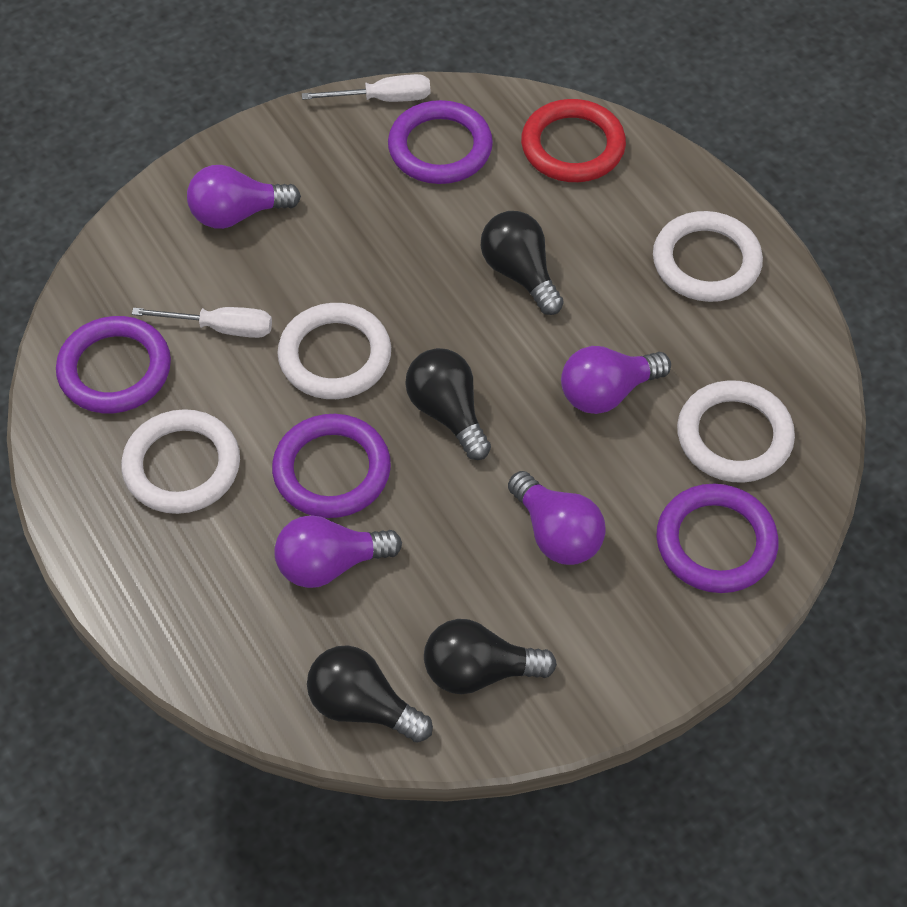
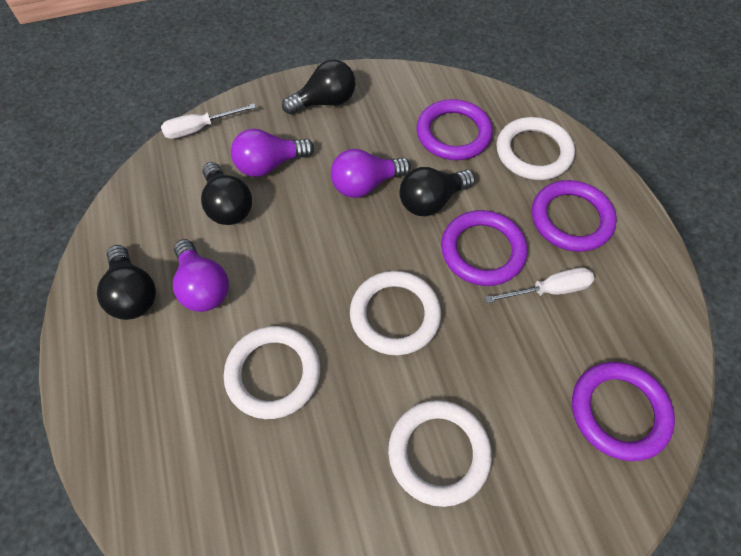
purple light bulb: 4 -> 3
red ring: 1 -> 0

